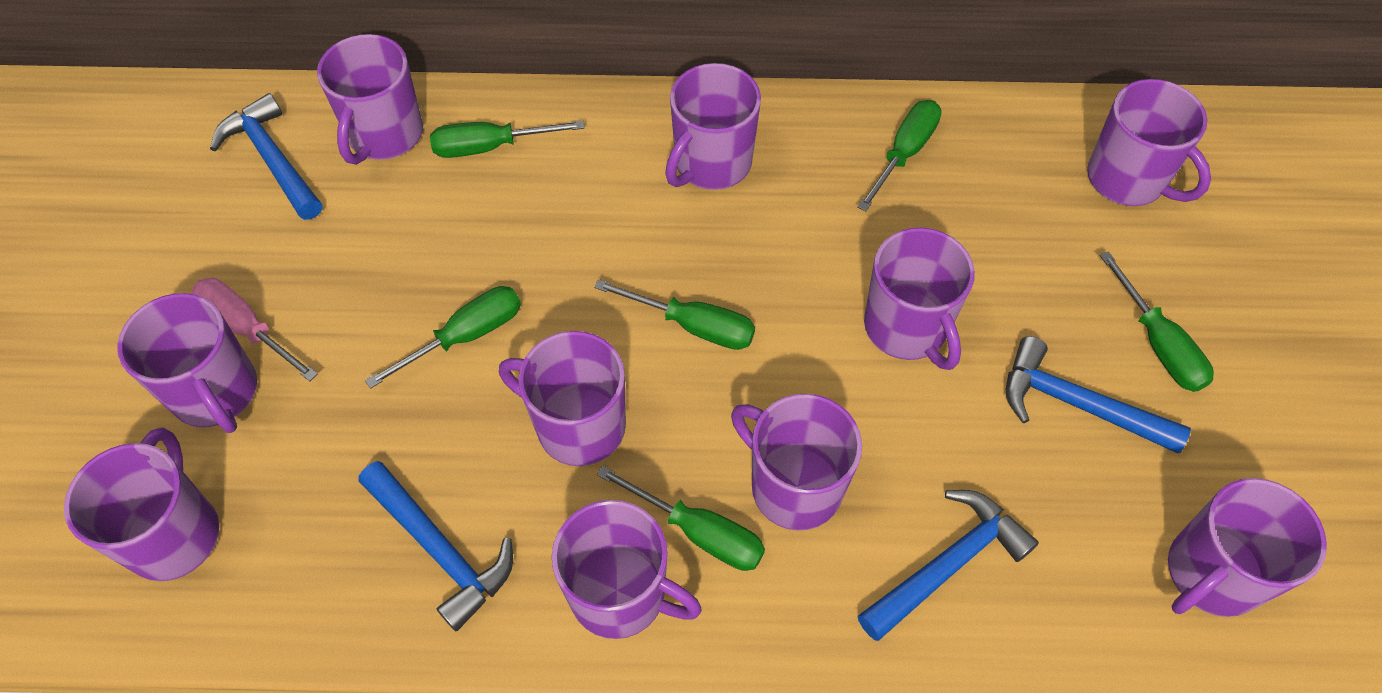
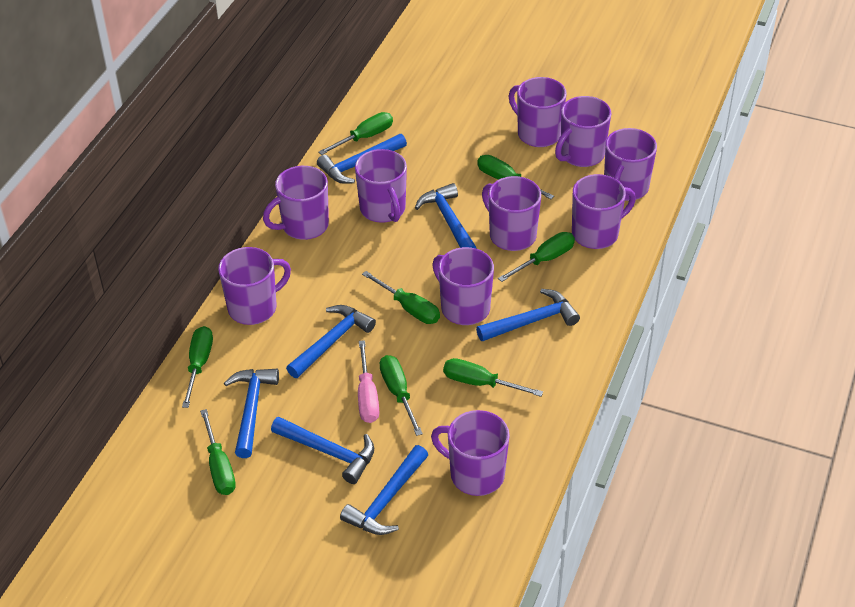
blue hammer: 4 -> 7
green screwdriver: 6 -> 8

